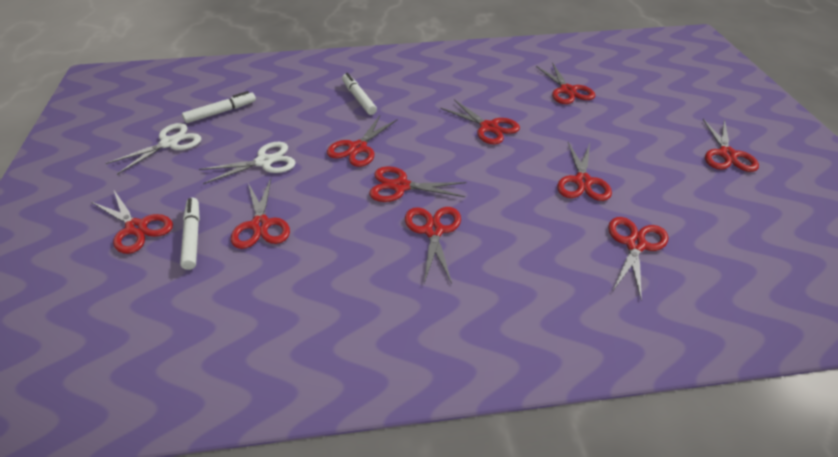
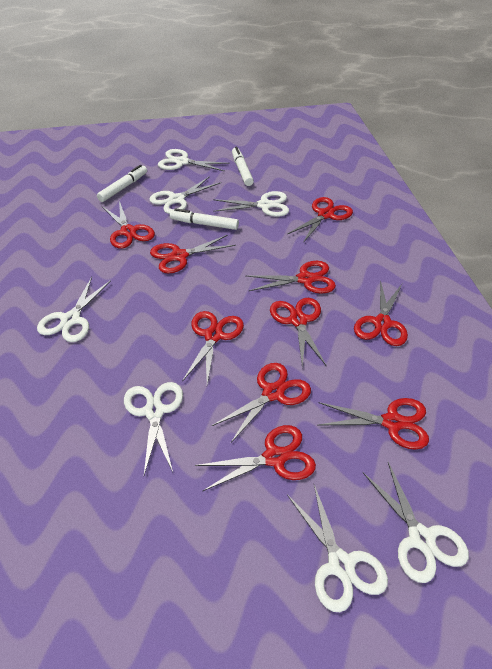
white scissors: 2 -> 7

